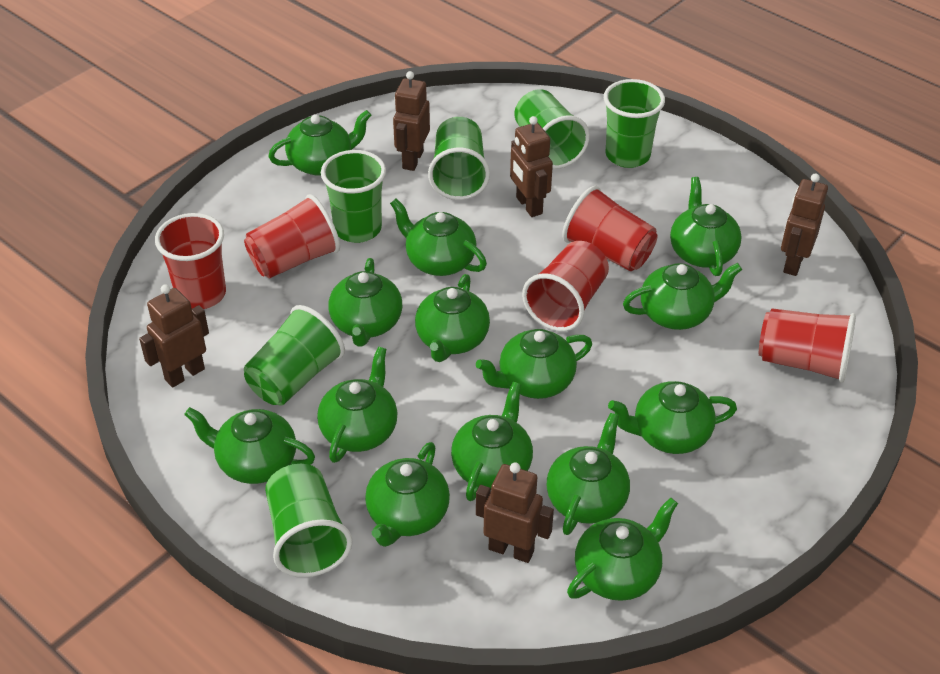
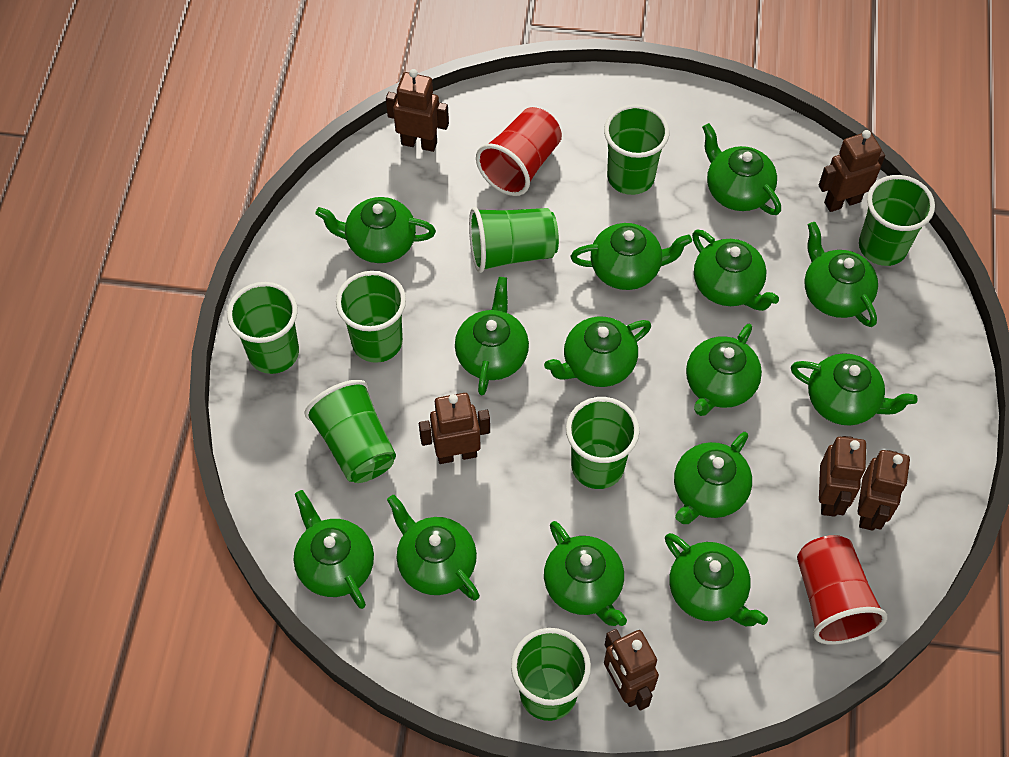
brown robot: 5 -> 6
green cup: 6 -> 8
red cup: 5 -> 2

